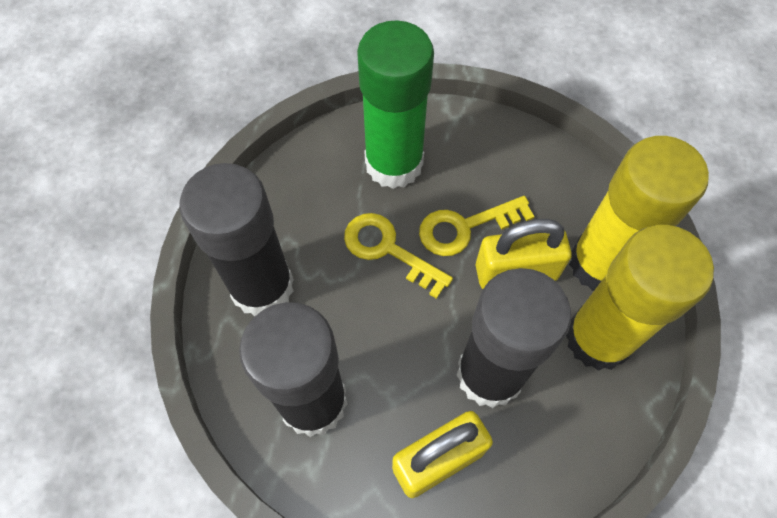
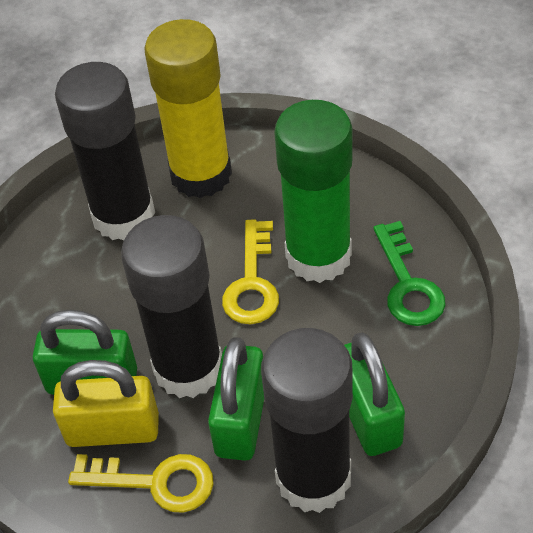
green key: 0 -> 1
green padlock: 0 -> 3
yellow glue stick: 2 -> 1
yellow padlock: 2 -> 1

